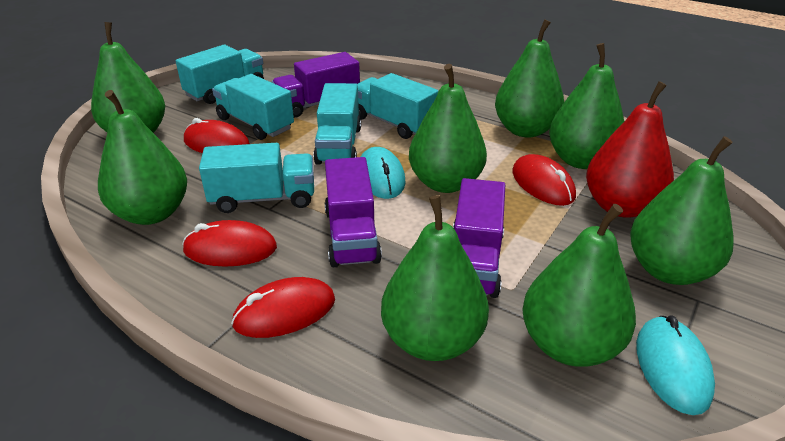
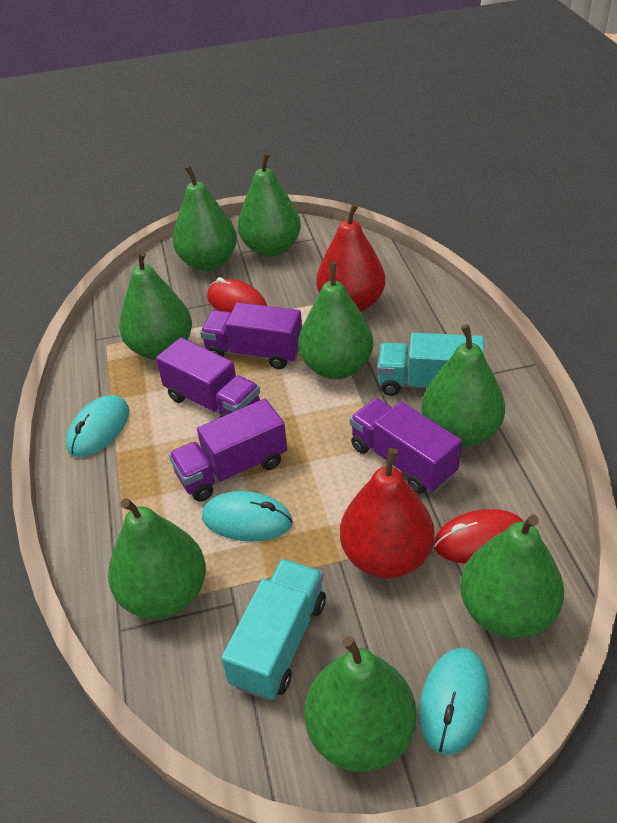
purple truck: 3 -> 4
red mouse: 4 -> 2
red pear: 1 -> 2
turquoise mouse: 2 -> 3
turquoise truck: 5 -> 2

